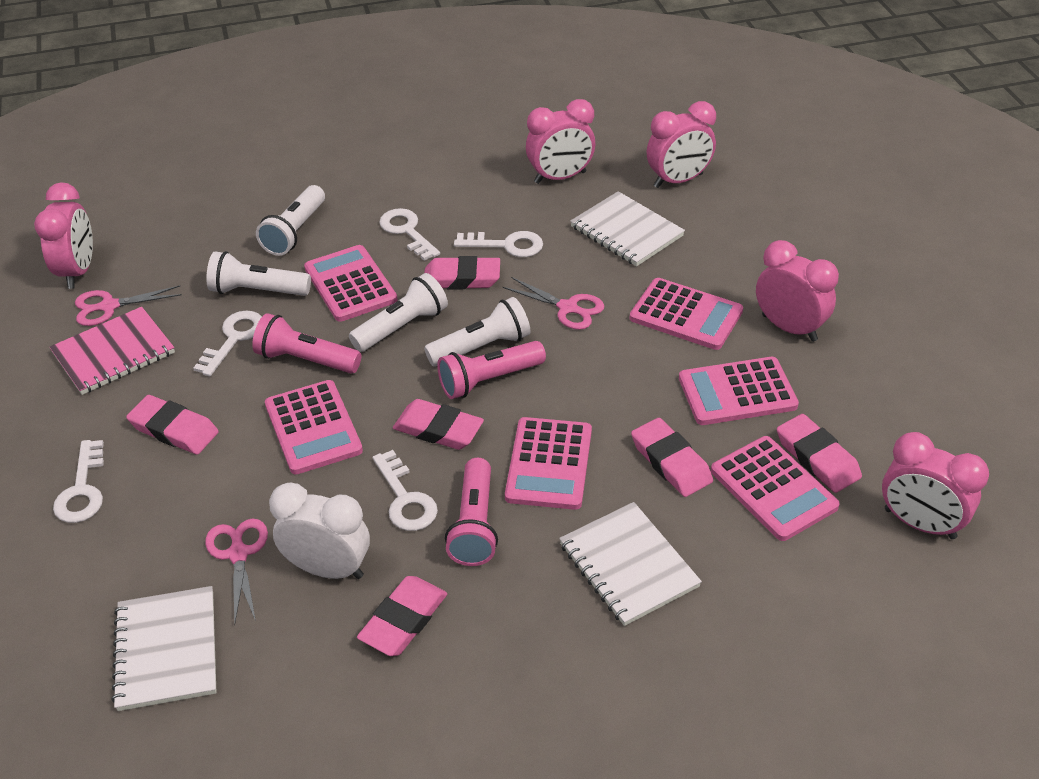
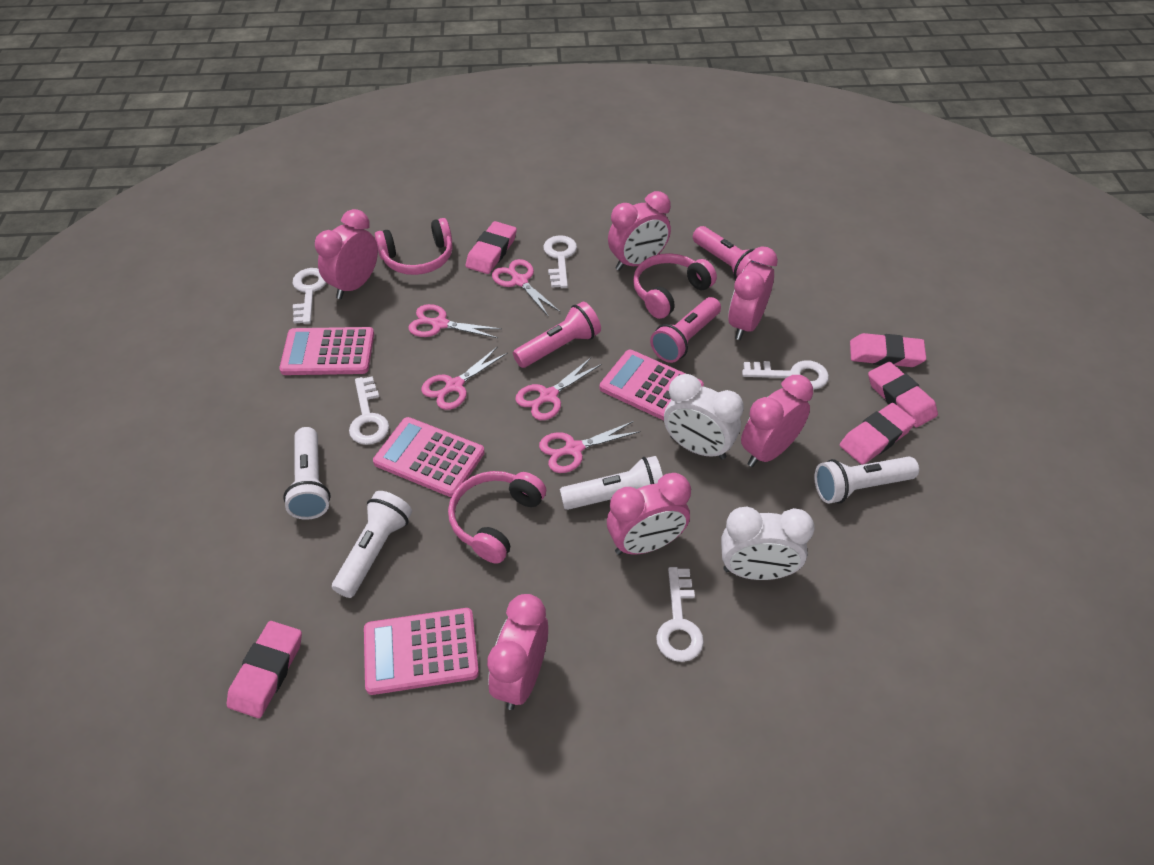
pink calculator: 6 -> 4
pink clock: 5 -> 6
pink eraser: 6 -> 5
pink headphones: 0 -> 3
pink notebook: 1 -> 0
pink scissors: 3 -> 5
white clock: 1 -> 2
white notebook: 3 -> 0

